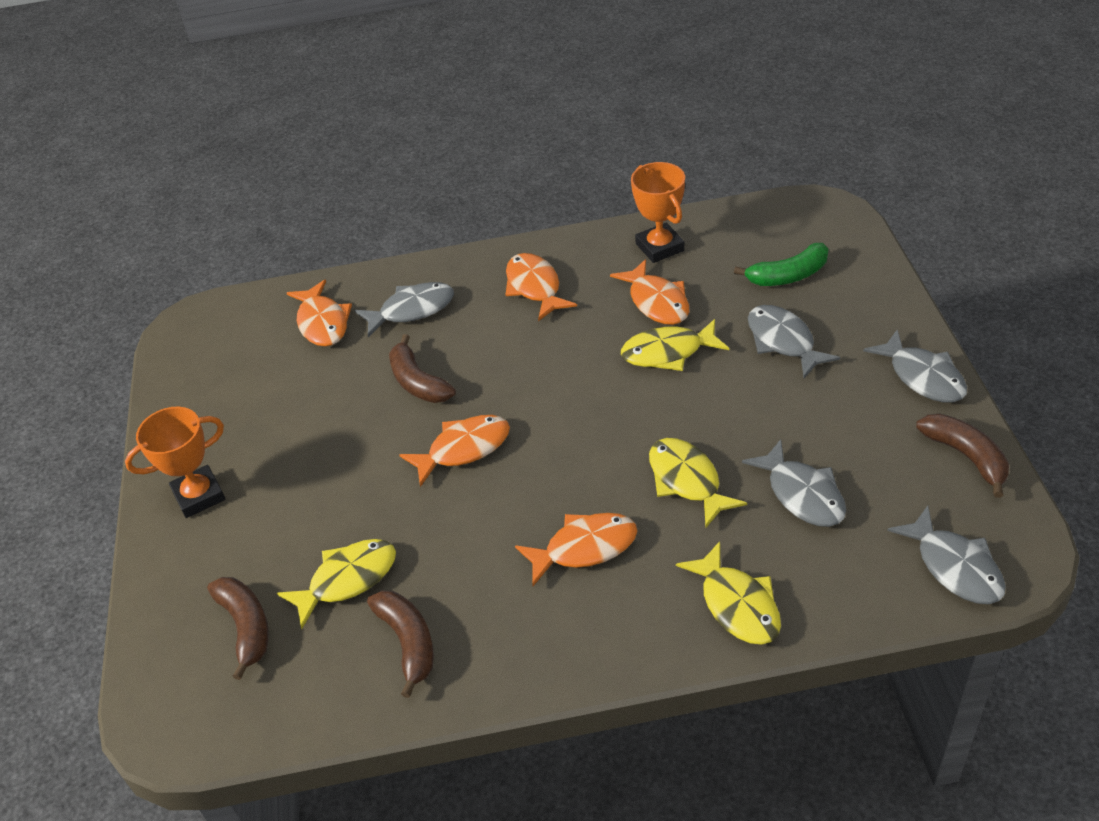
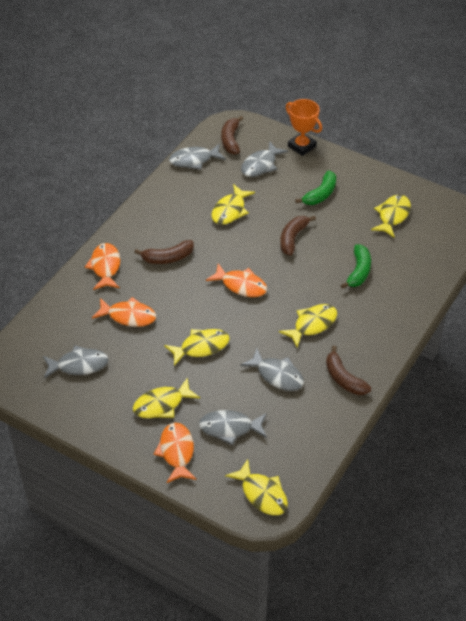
green banana: 1 -> 2
orange fish: 5 -> 4
orange trophy: 2 -> 1
yellow fish: 4 -> 6

